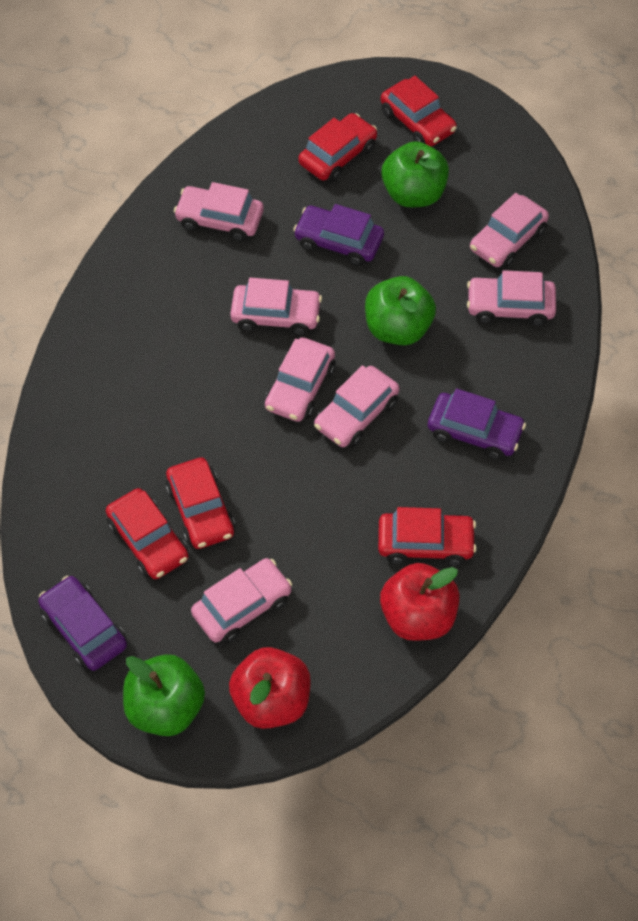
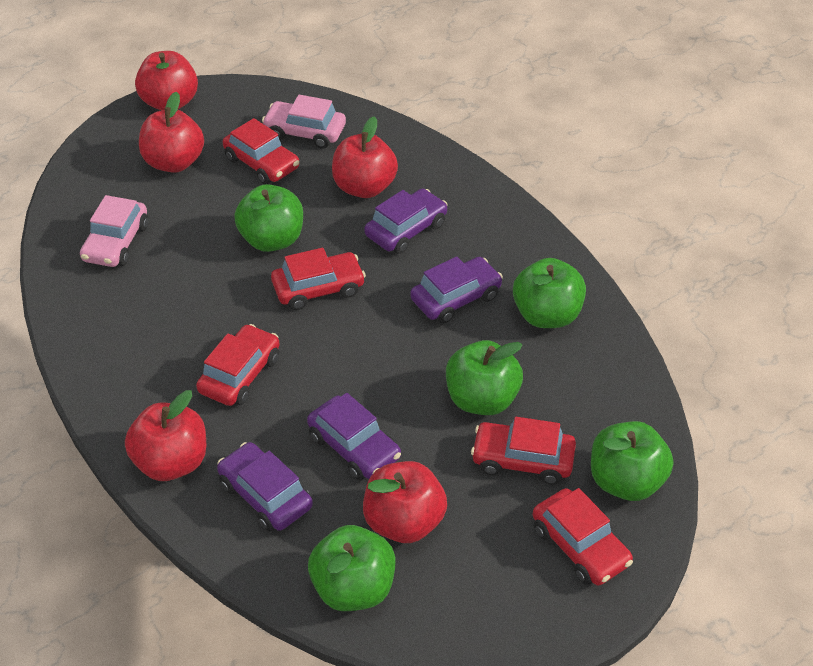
green apple: 3 -> 5
pink car: 7 -> 2
purple car: 3 -> 4
red apple: 2 -> 5

